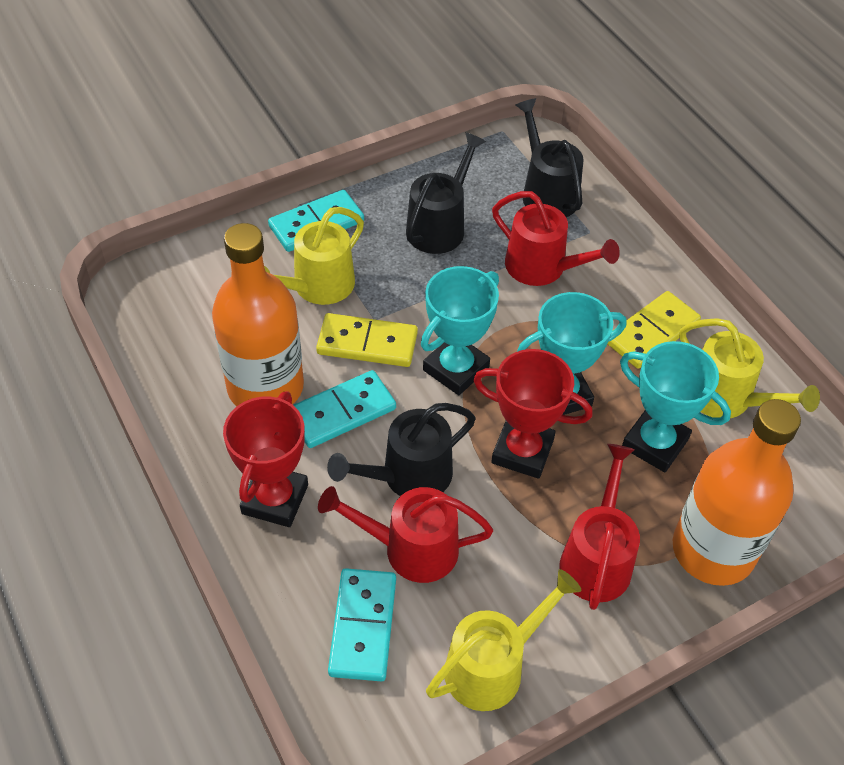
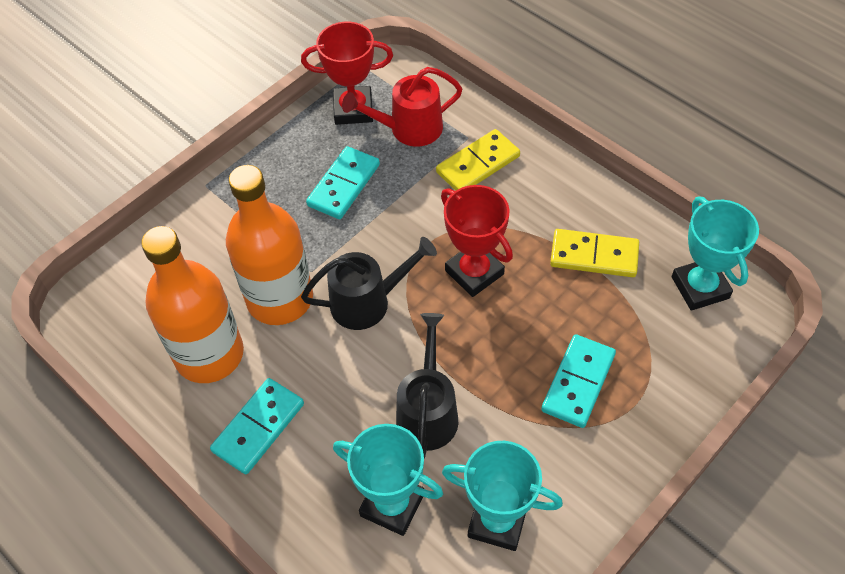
black watering can: 3 -> 2
red watering can: 3 -> 1
yellow watering can: 3 -> 0

